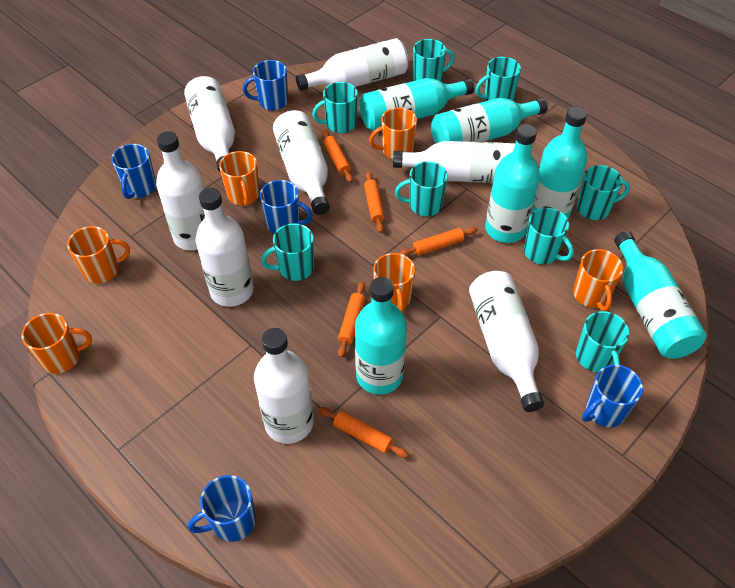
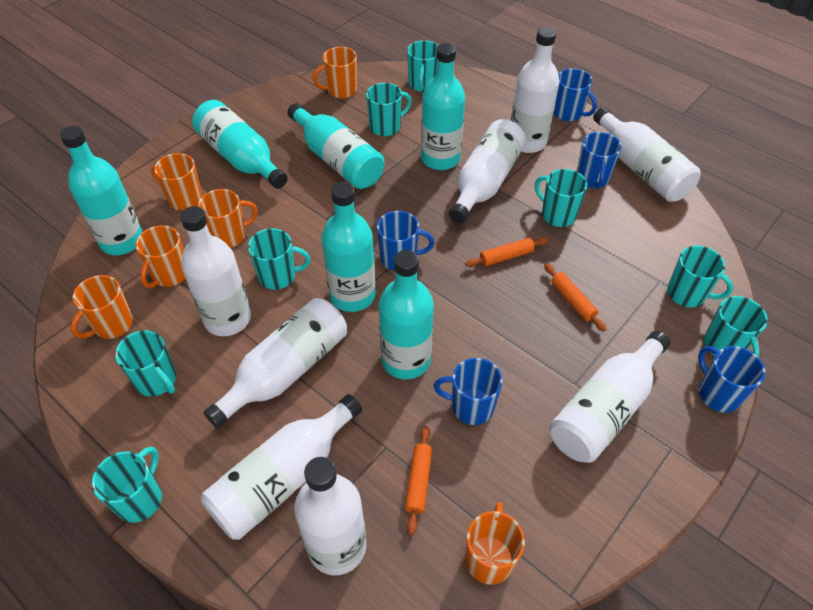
orange rolling pin: 5 -> 3

